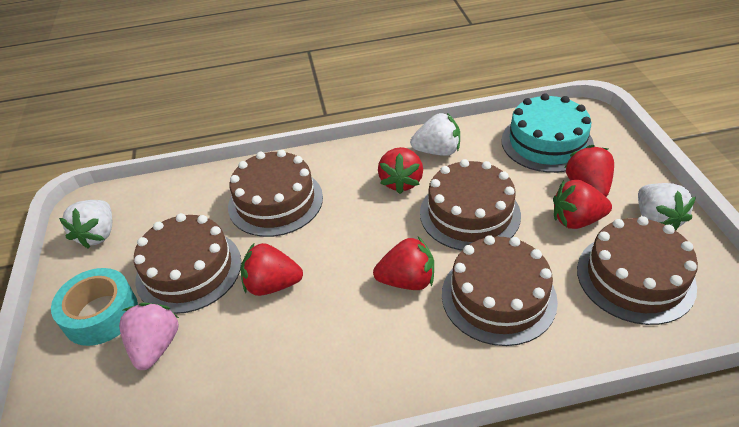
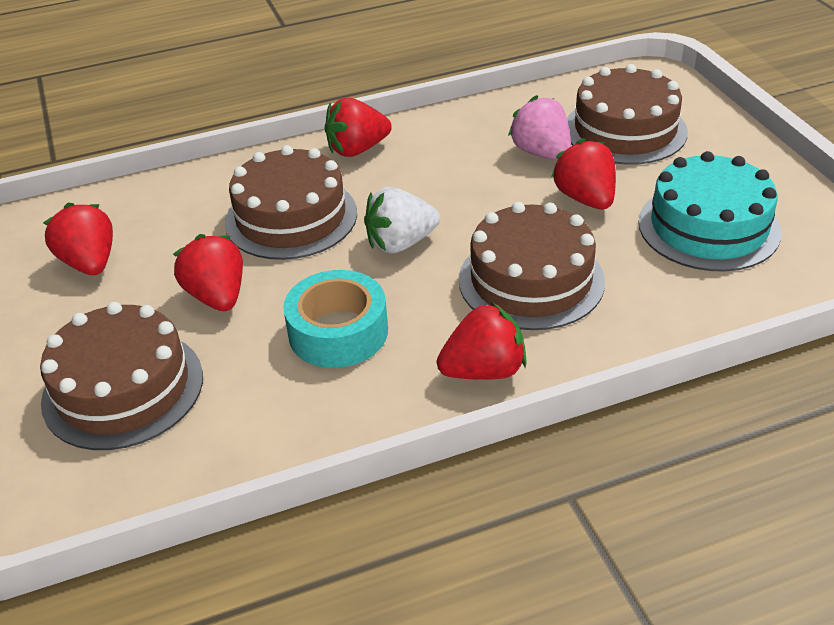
brown cake: 5 -> 4
white strawberry: 3 -> 1

